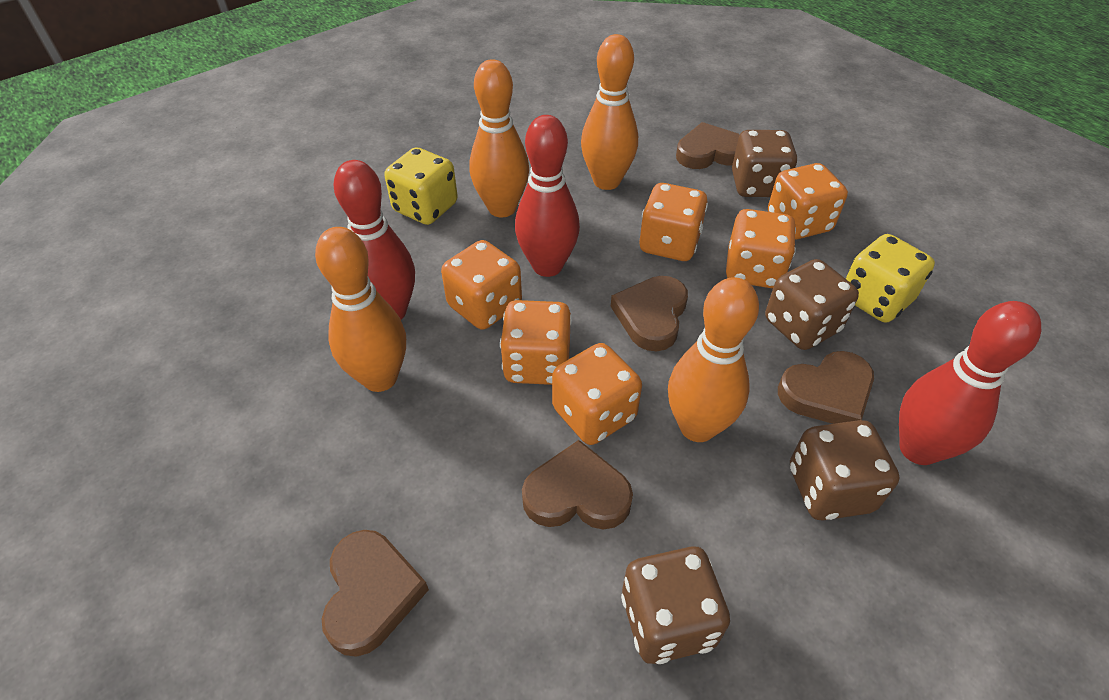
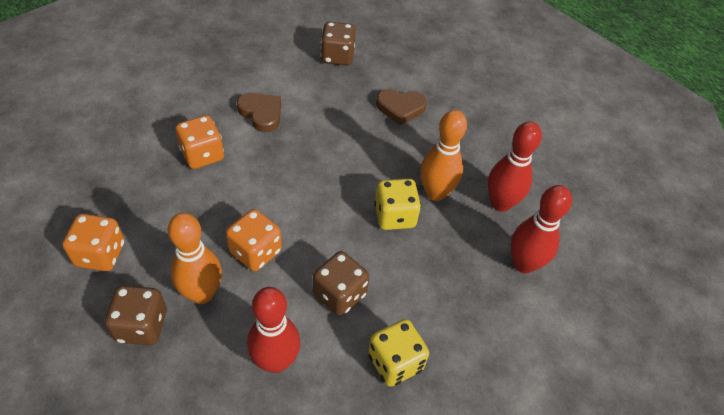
brown dice: 4 -> 3
brown heart: 5 -> 2
orange bowling pin: 4 -> 2
orange dice: 6 -> 3

